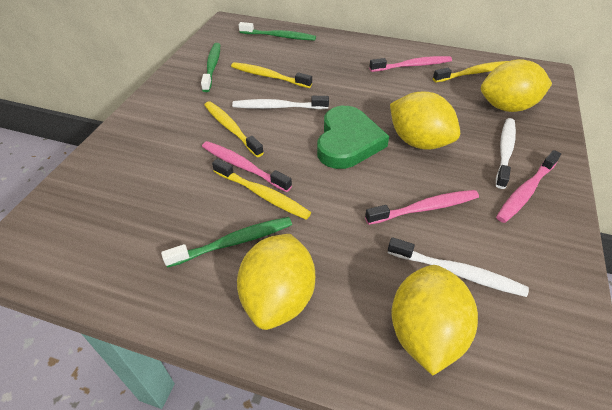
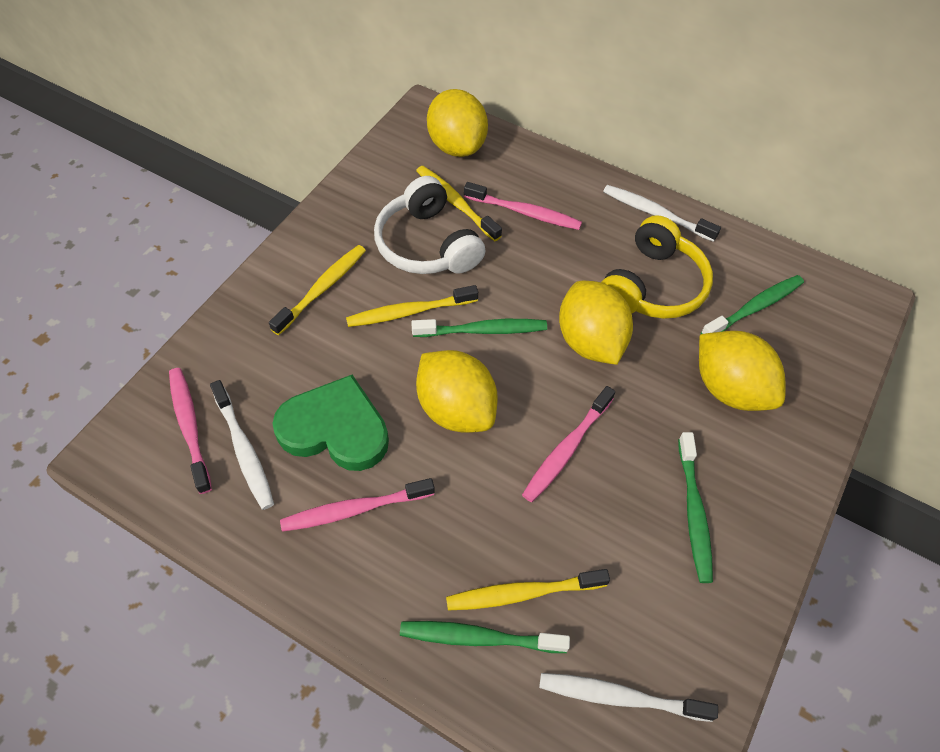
green toothbrush: 3 -> 4
white headphones: 0 -> 1
yellow headphones: 0 -> 1

